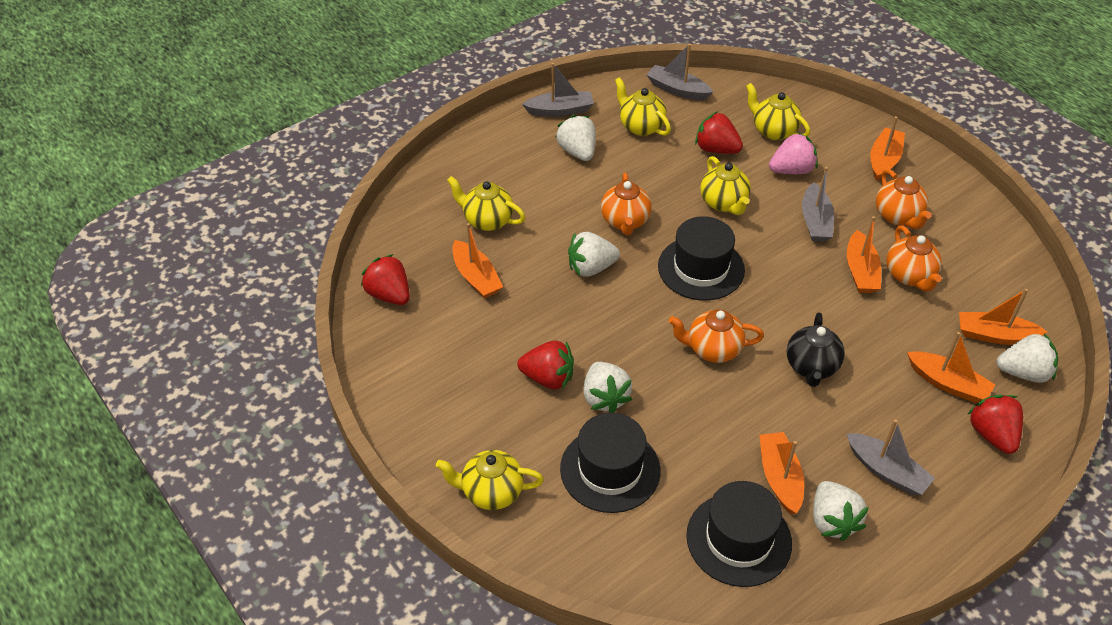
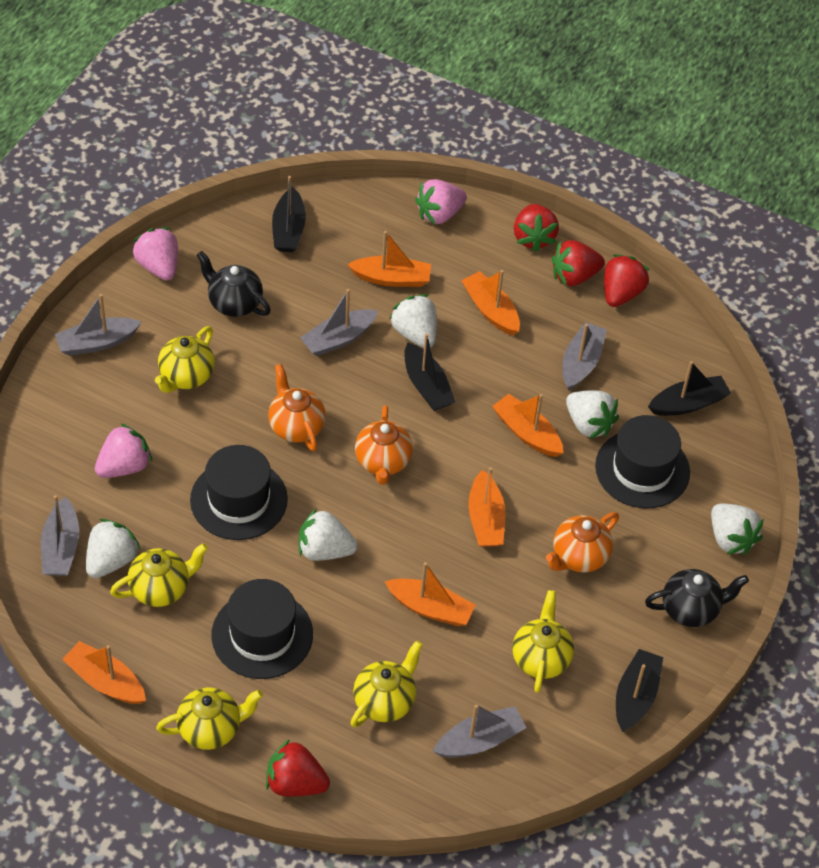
black boat: 0 -> 4
black teapot: 1 -> 2
grey boat: 4 -> 5
orange teapot: 4 -> 3
pink strawberry: 1 -> 3

